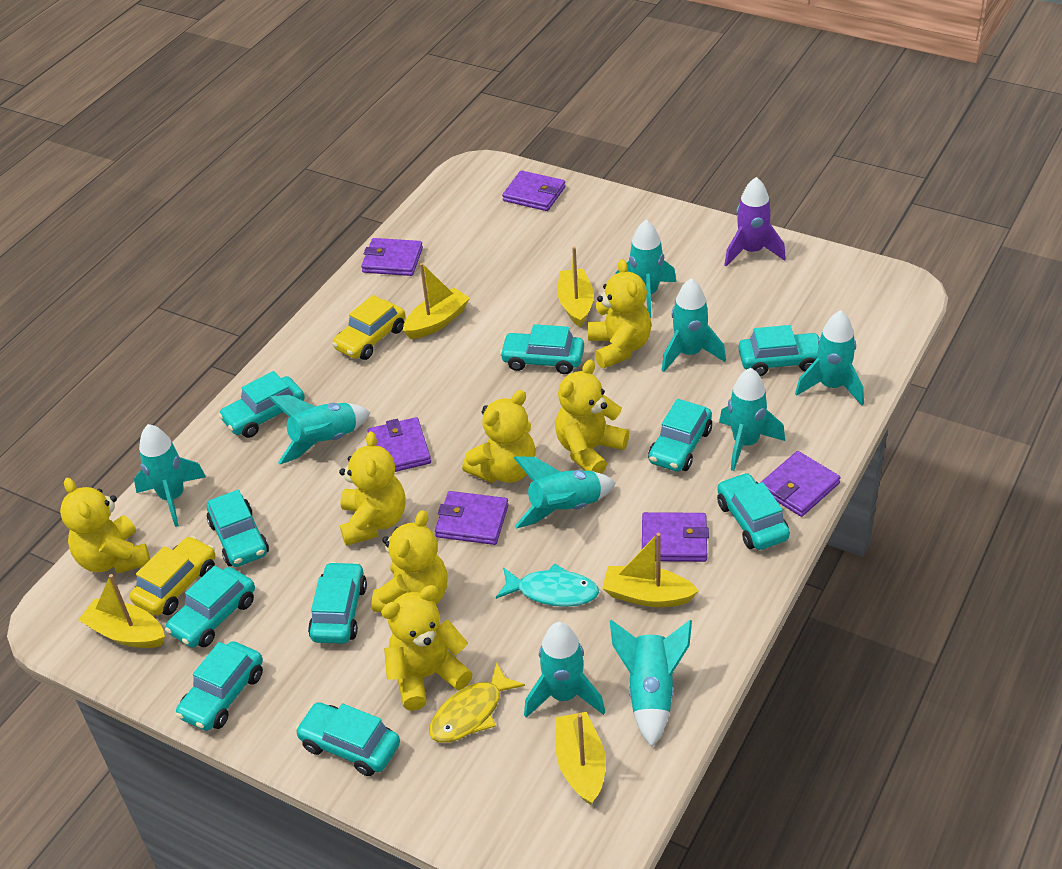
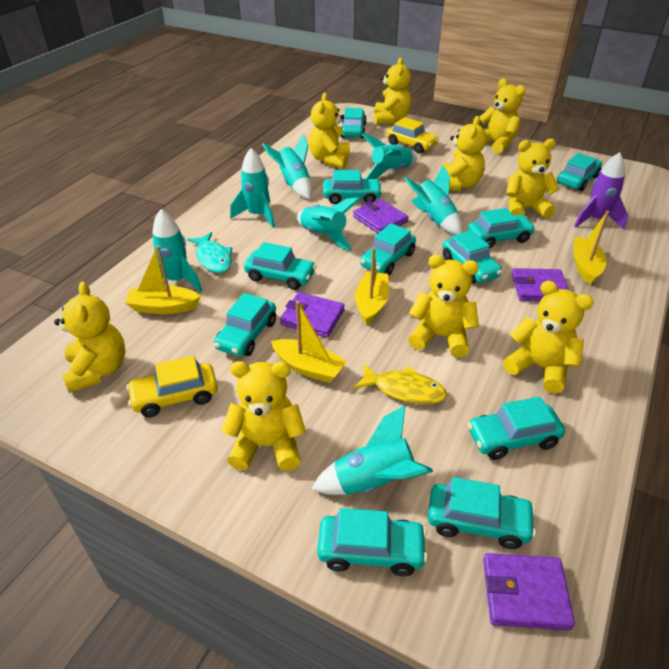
purple wallet: 6 -> 4
turquoise car: 10 -> 11
turquoise rocket: 9 -> 7
yellow boat: 5 -> 4
yellow teddy bear: 7 -> 9

